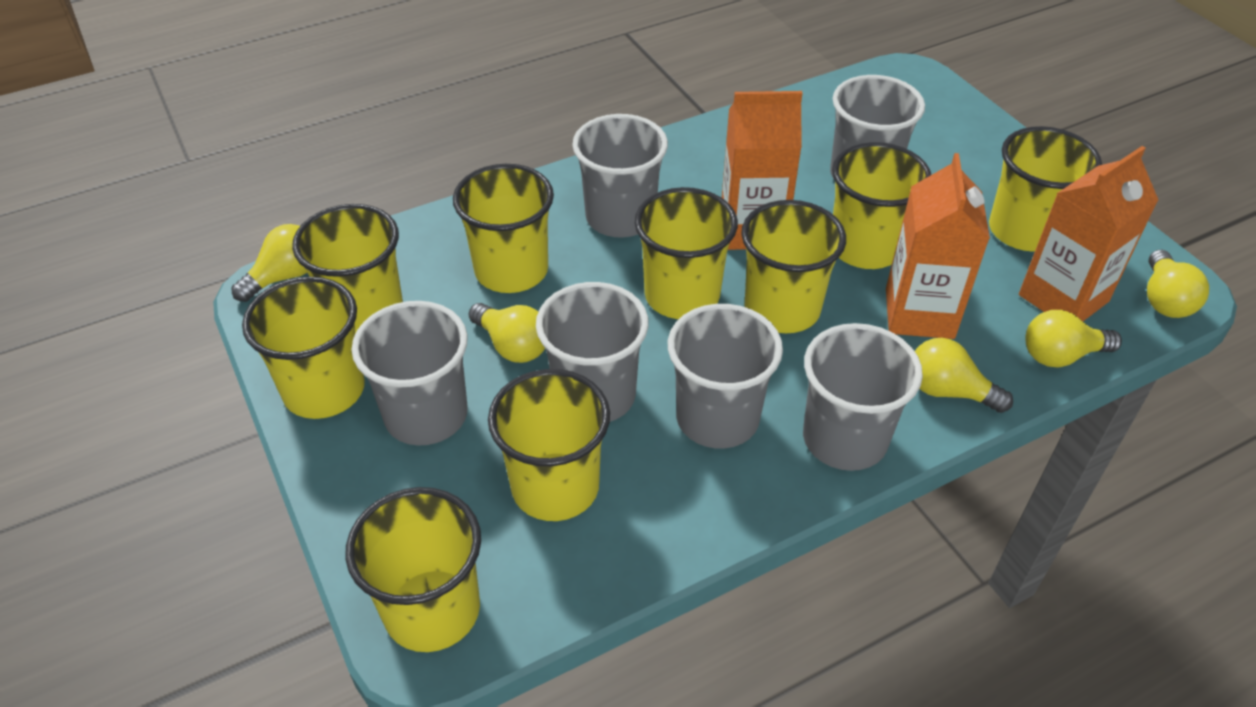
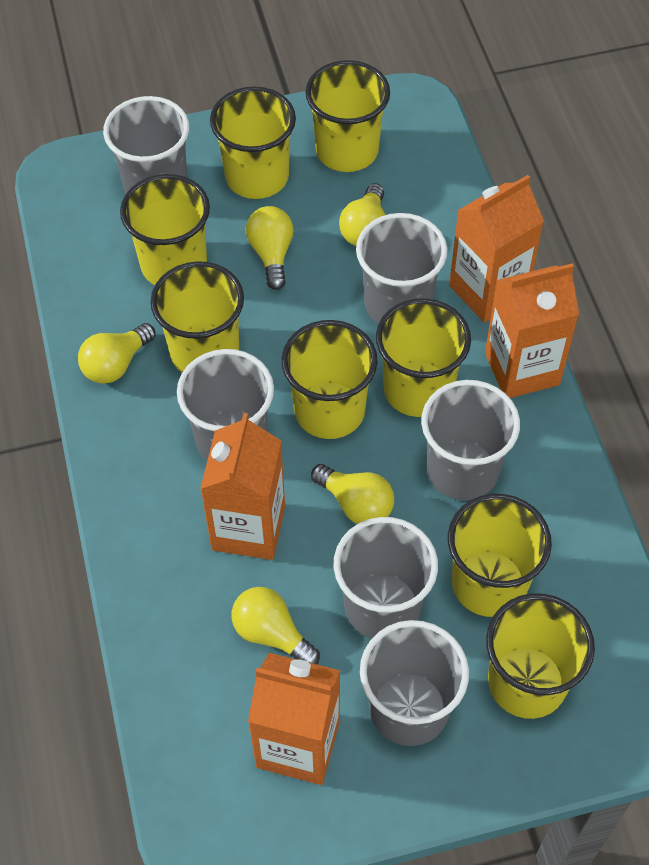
orange carton: 3 -> 4
yellow cup: 9 -> 8

